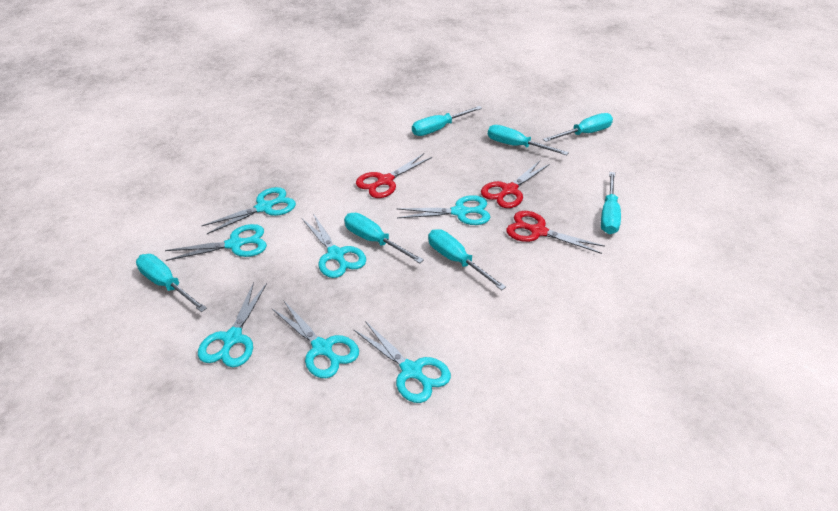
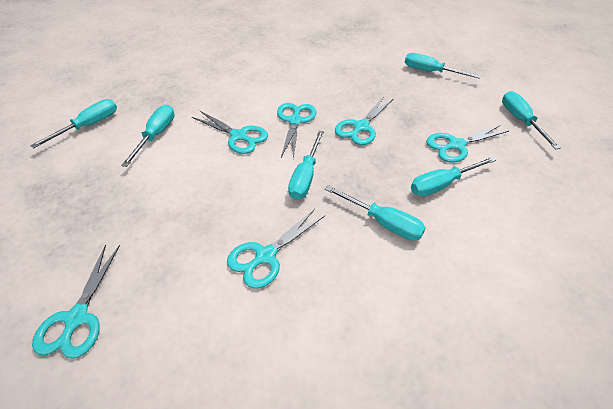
red scissors: 3 -> 0
turquoise scissors: 7 -> 6

